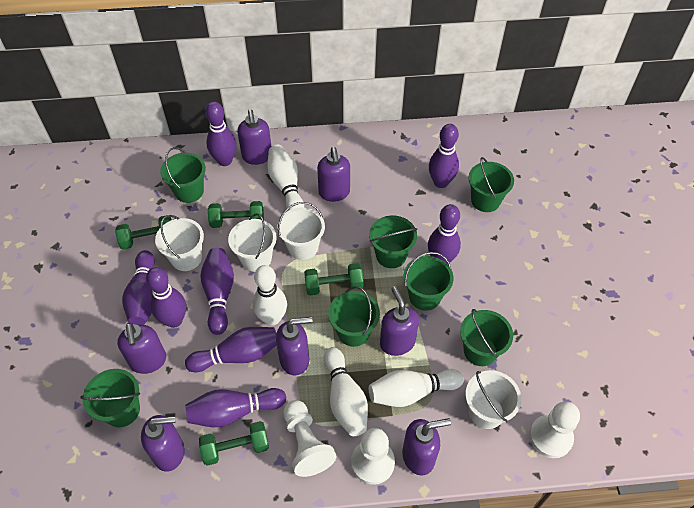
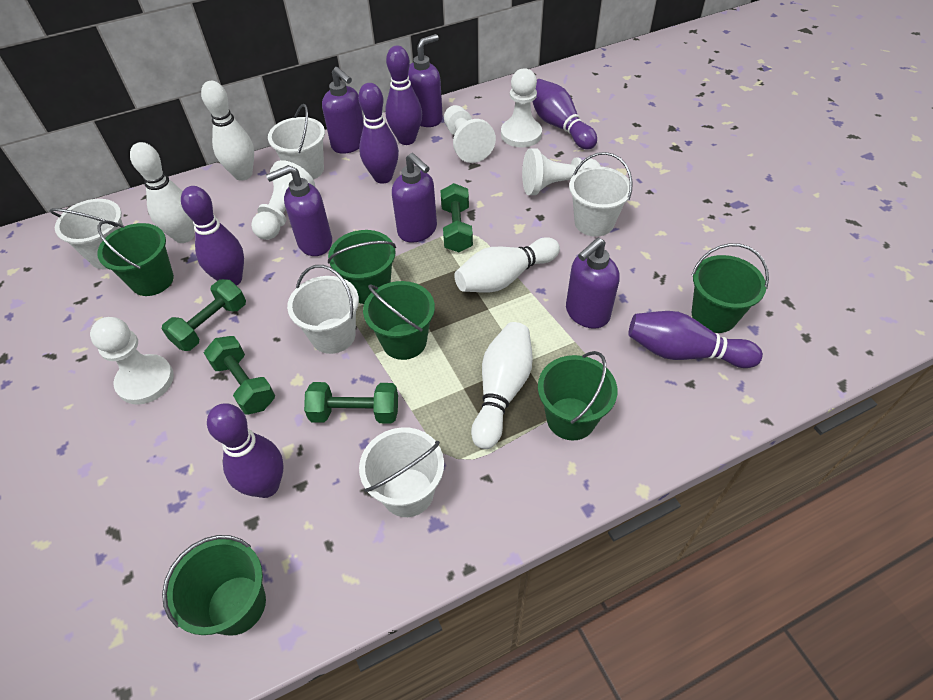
green bucket: 7 -> 6
purple bowling pin: 8 -> 6
purple soap dispenser: 7 -> 5
white bucket: 4 -> 5
white pawn: 3 -> 5

